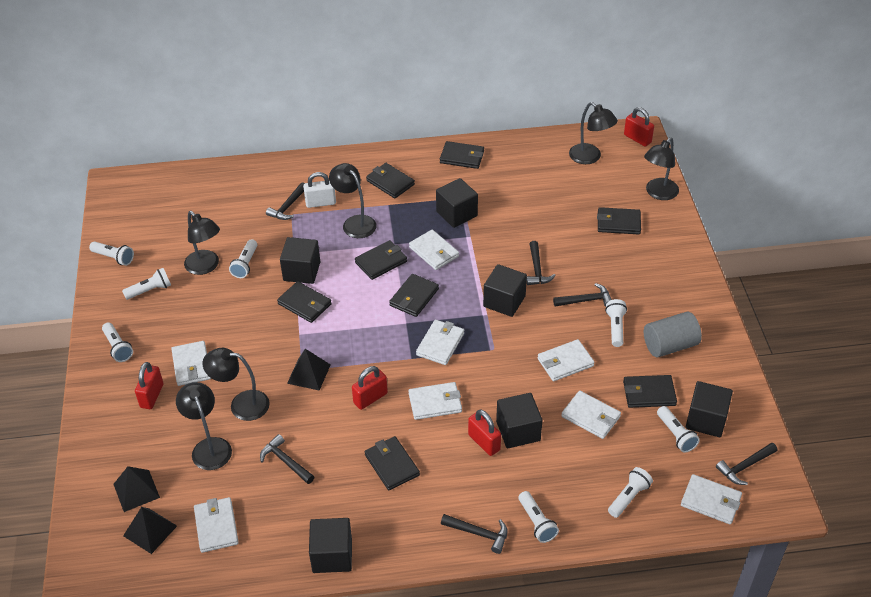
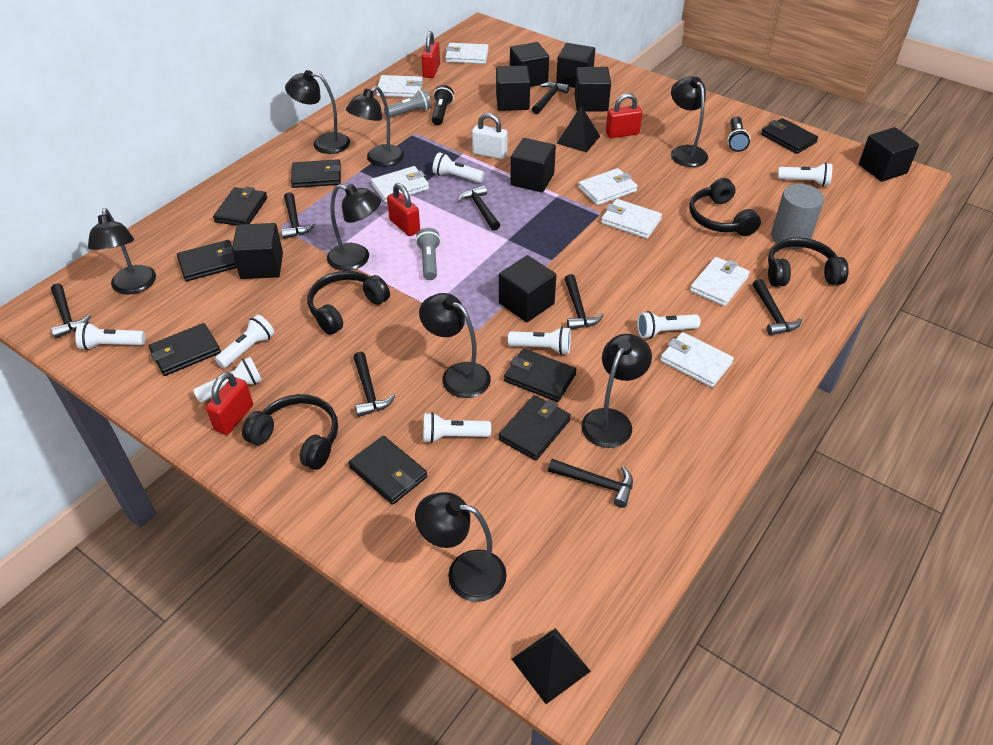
black cube: 6 -> 8
black flashlight: 0 -> 2
black hammer: 6 -> 8
black headphones: 0 -> 4
black lamp: 6 -> 8
black pyramid: 3 -> 2
grey flashlight: 0 -> 2
white wallet: 8 -> 7

